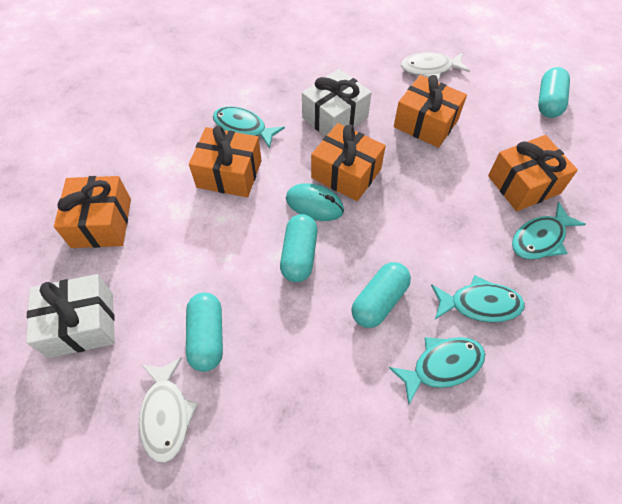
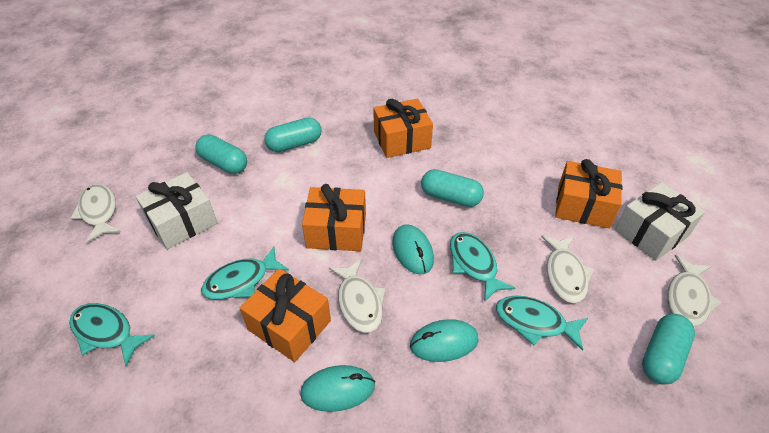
orange gift: 5 -> 4
turquoise mouse: 1 -> 3
white fish: 2 -> 4

